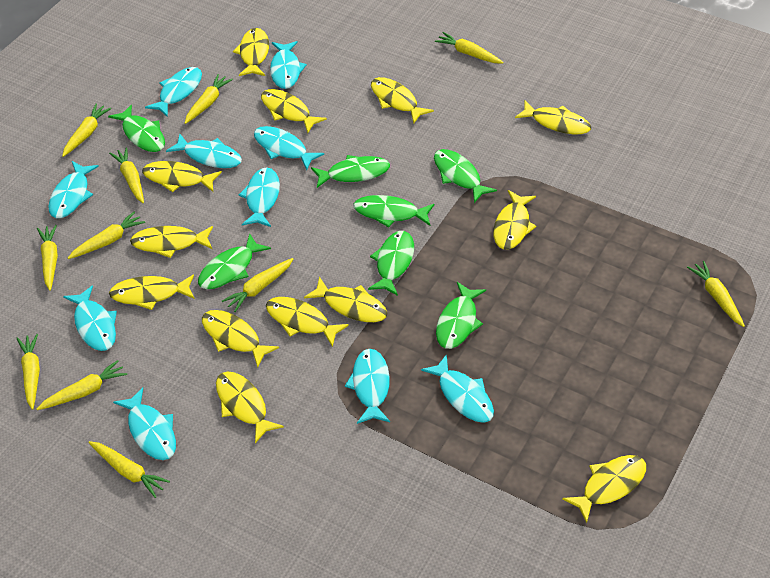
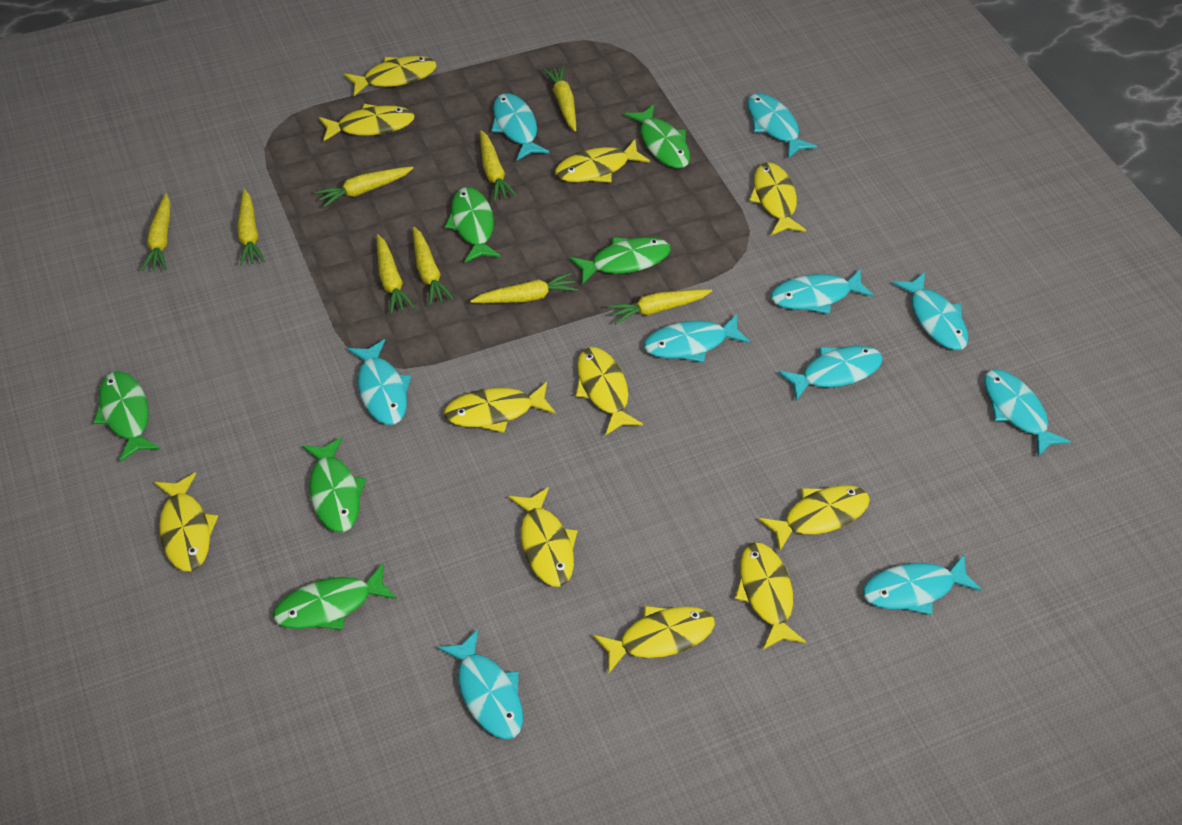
green fish: 7 -> 6
yellow carrot: 11 -> 9
yellow fish: 13 -> 11

